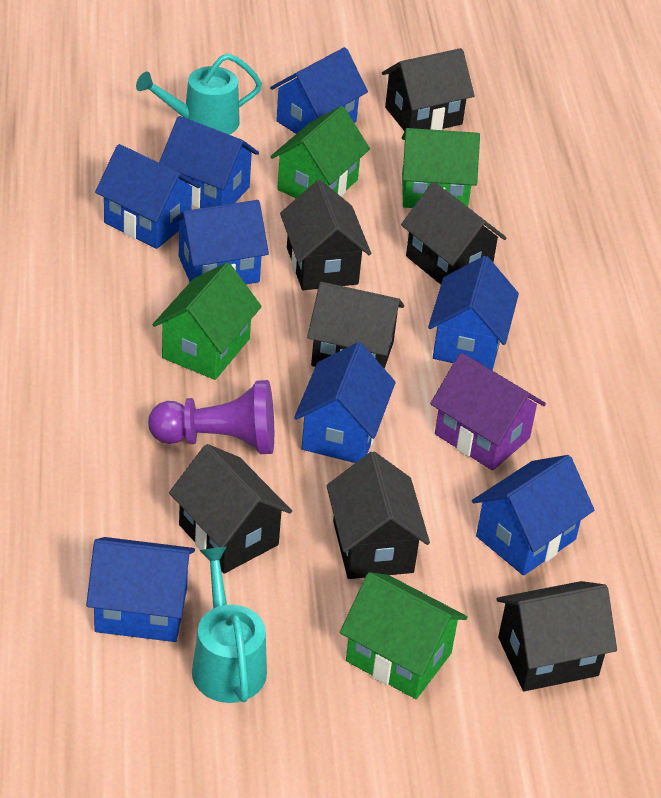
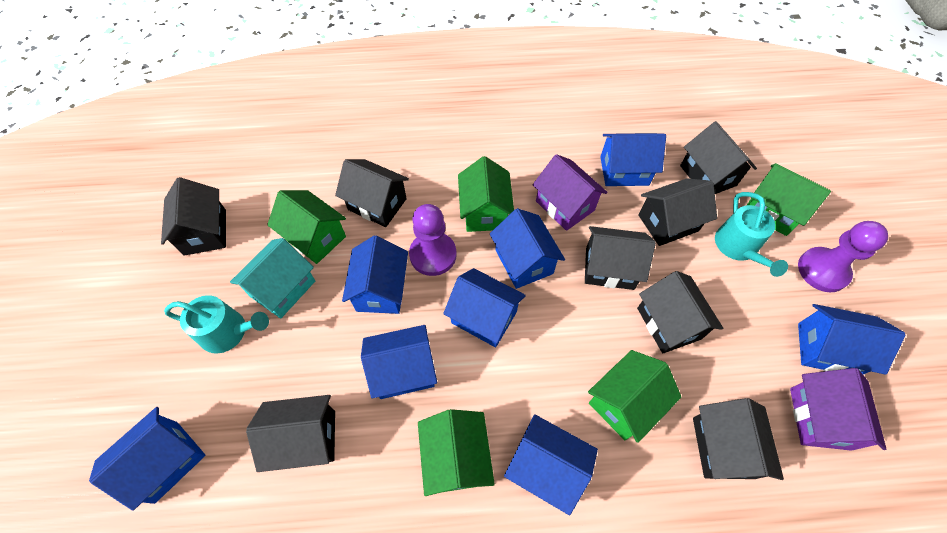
black house: 7 -> 8
green house: 4 -> 5
purple house: 1 -> 2
purple pawn: 1 -> 2
turquoise house: 0 -> 1

